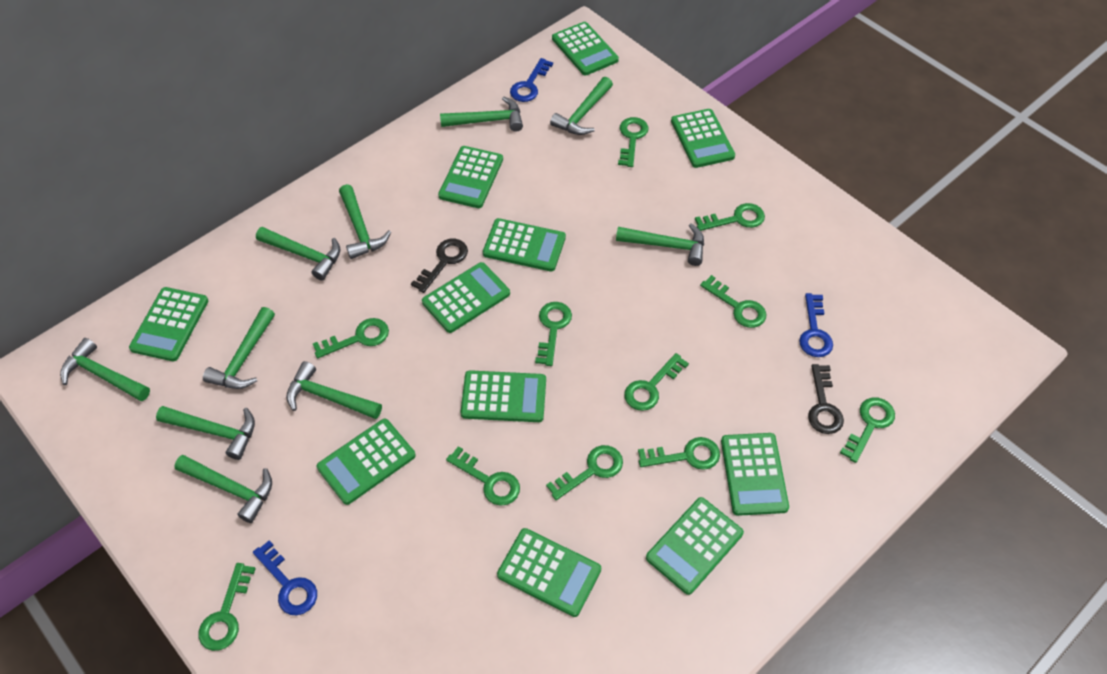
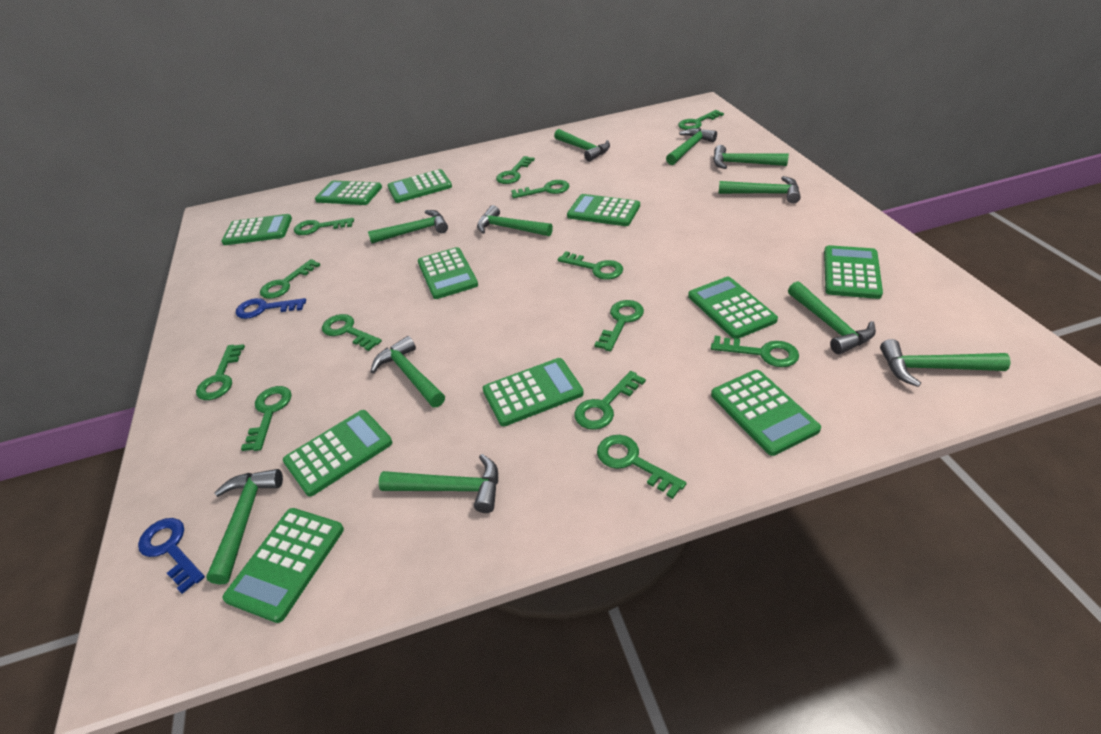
black key: 2 -> 0
blue key: 3 -> 2
green hammer: 10 -> 11
green key: 11 -> 13

